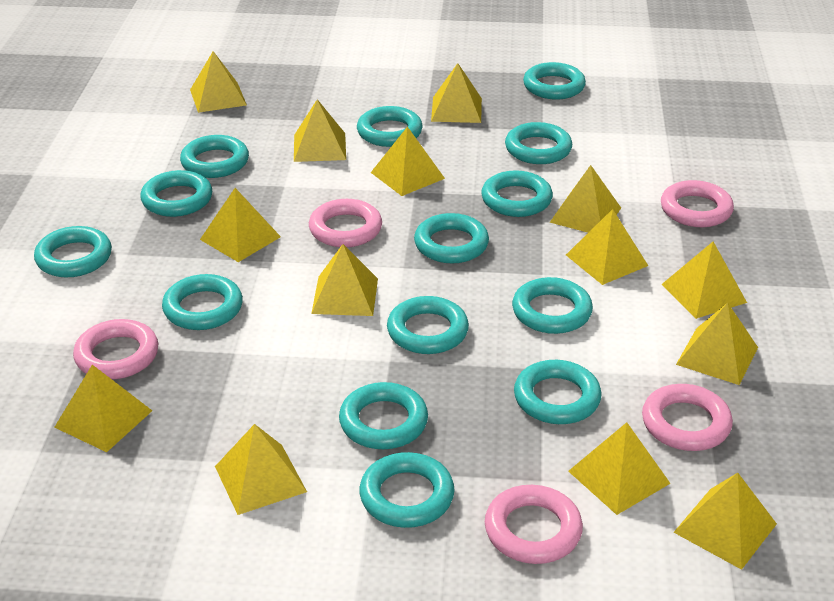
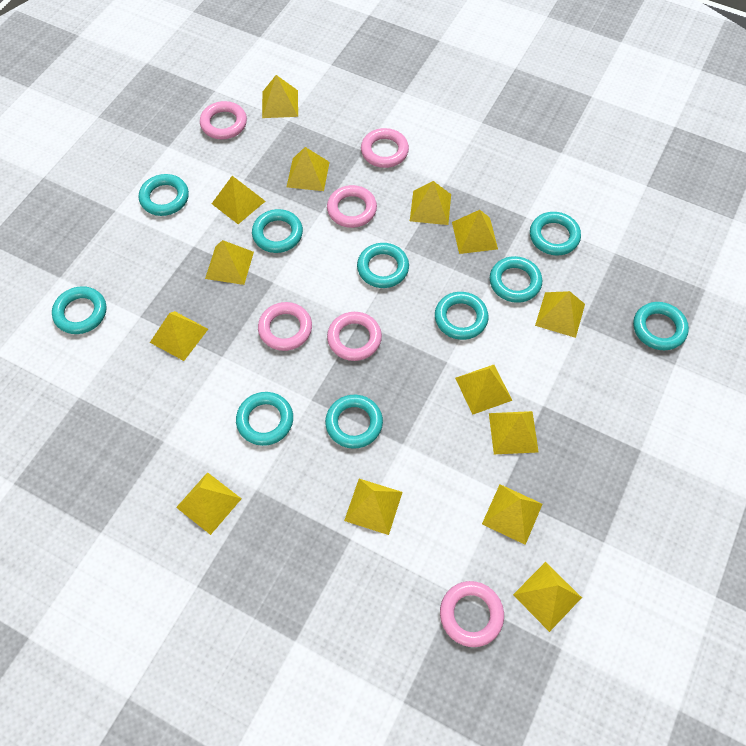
pink ring: 5 -> 6
turquoise ring: 14 -> 10

